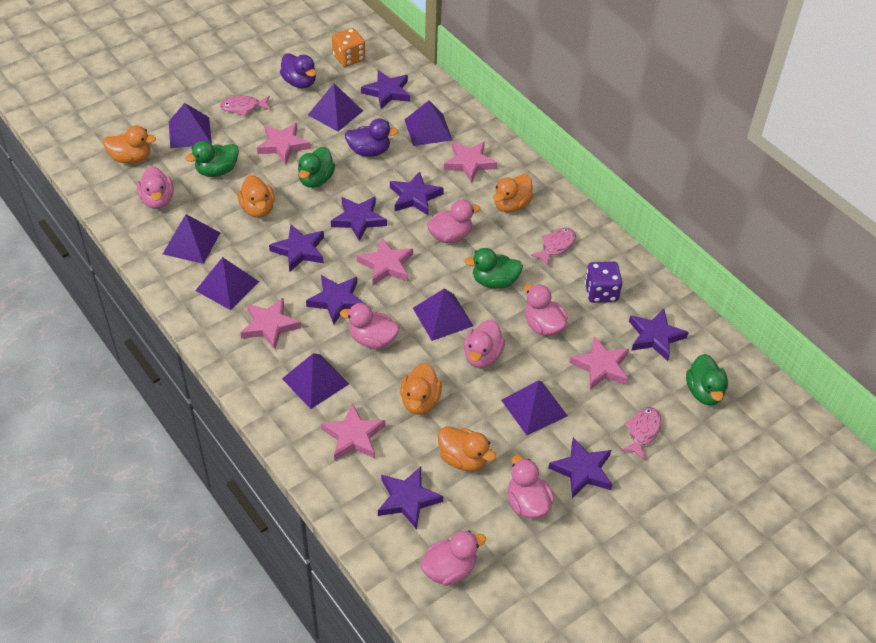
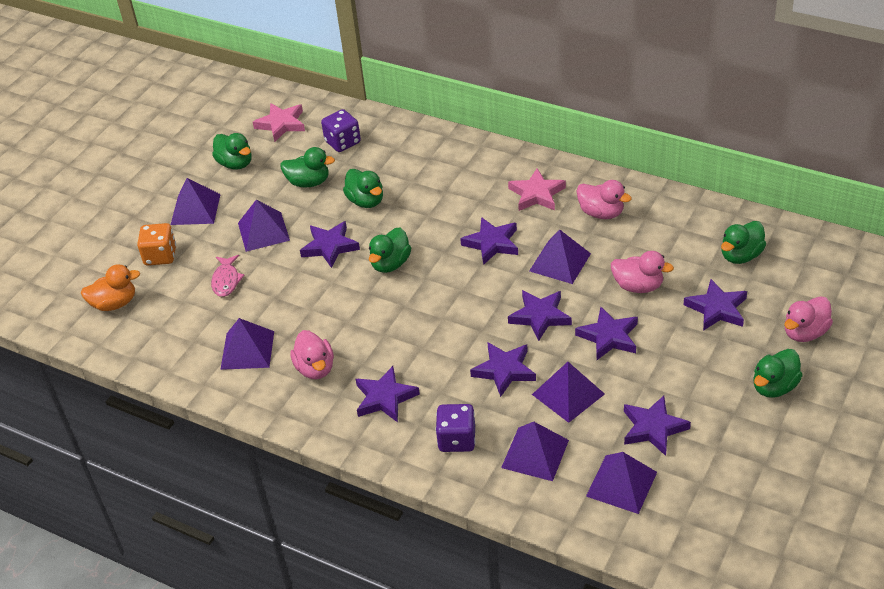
green duck: 4 -> 6
orange duck: 5 -> 1
pink duck: 7 -> 4
pink fish: 3 -> 1
pink star: 6 -> 2
purple dice: 1 -> 2
purple duck: 2 -> 0
purple pyramid: 8 -> 7

